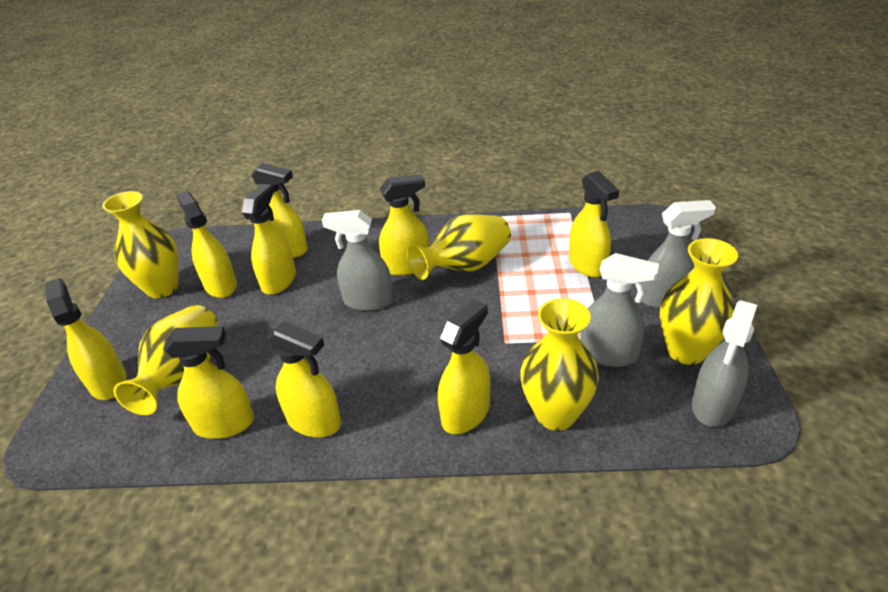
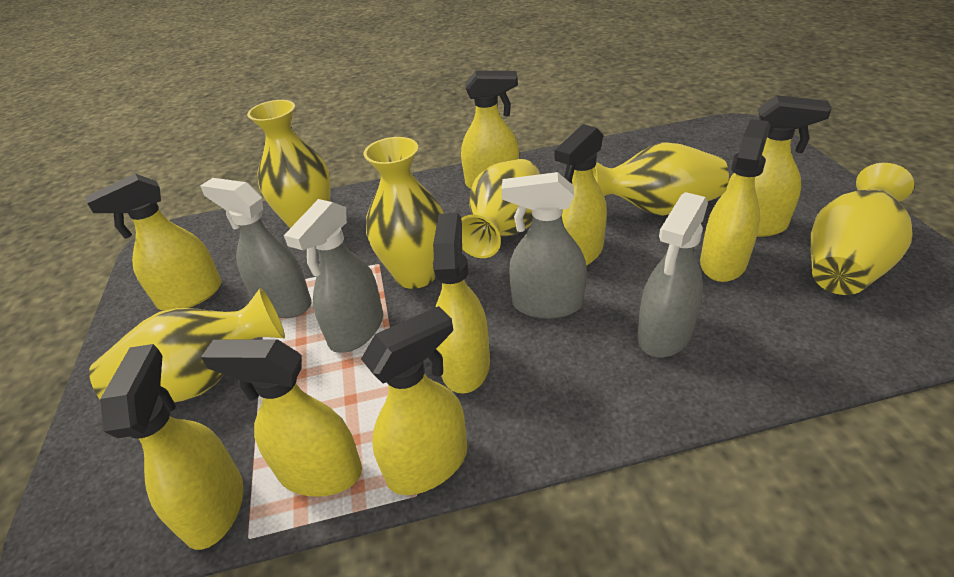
yellow vase: 5 -> 6

